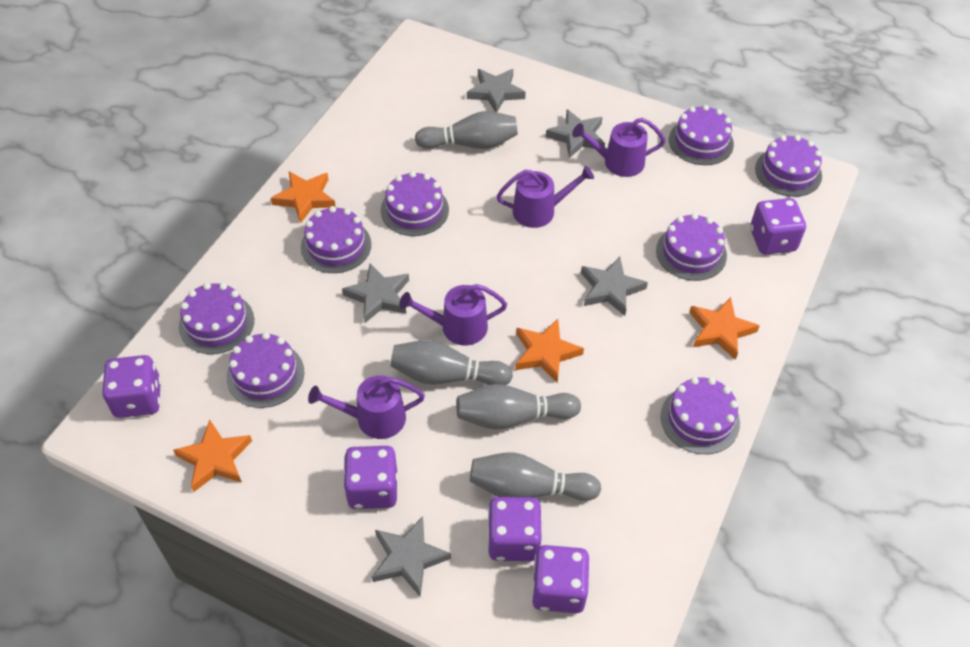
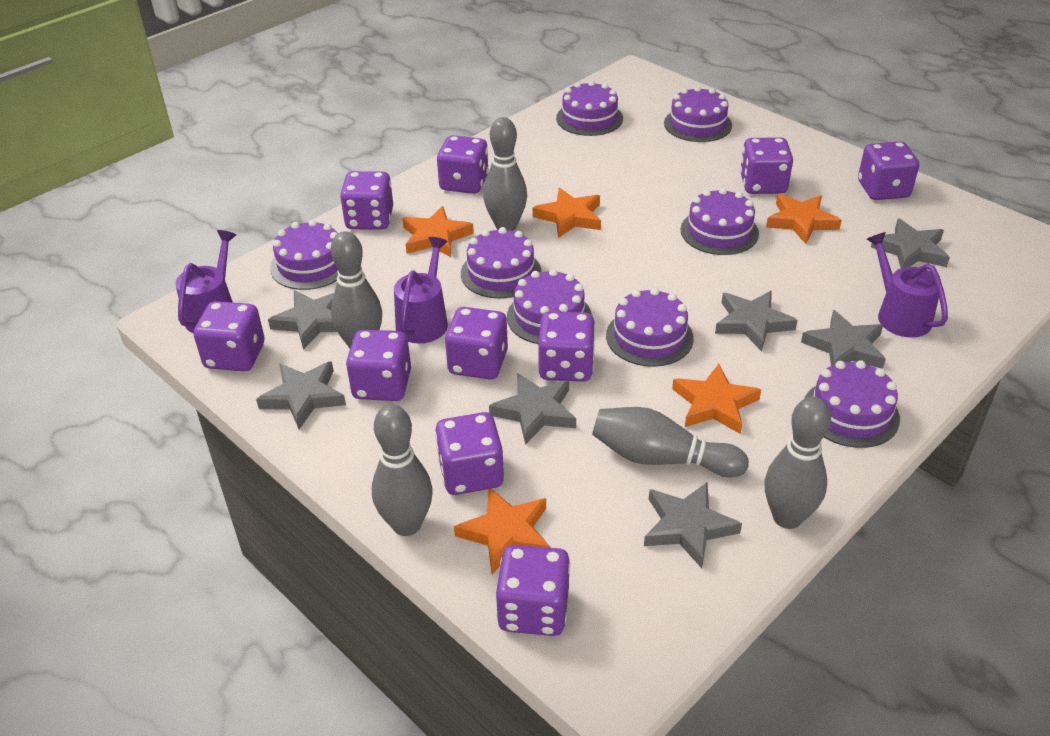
grey bowling pin: 4 -> 5
grey star: 5 -> 7
orange star: 4 -> 5
purple dice: 5 -> 10
purple watering can: 4 -> 3

